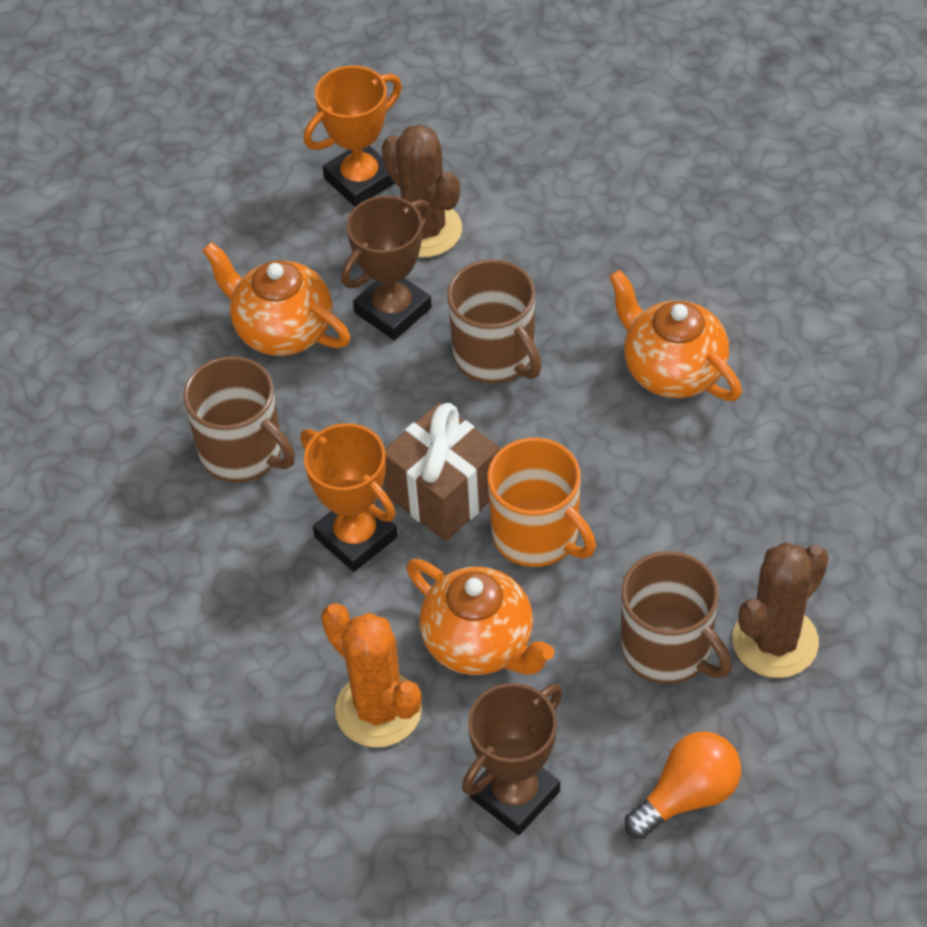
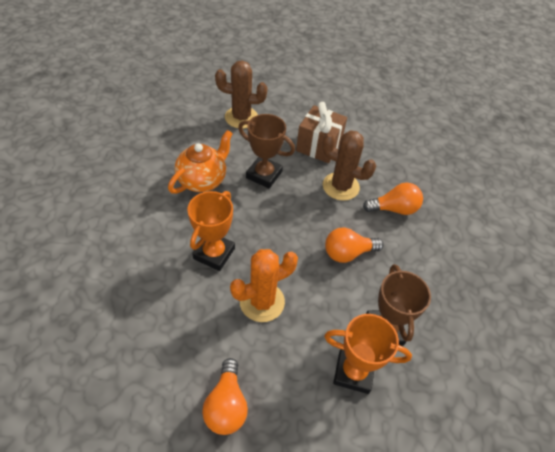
brown mug: 3 -> 0
orange light bulb: 1 -> 3
orange mug: 1 -> 0
orange teapot: 3 -> 1

